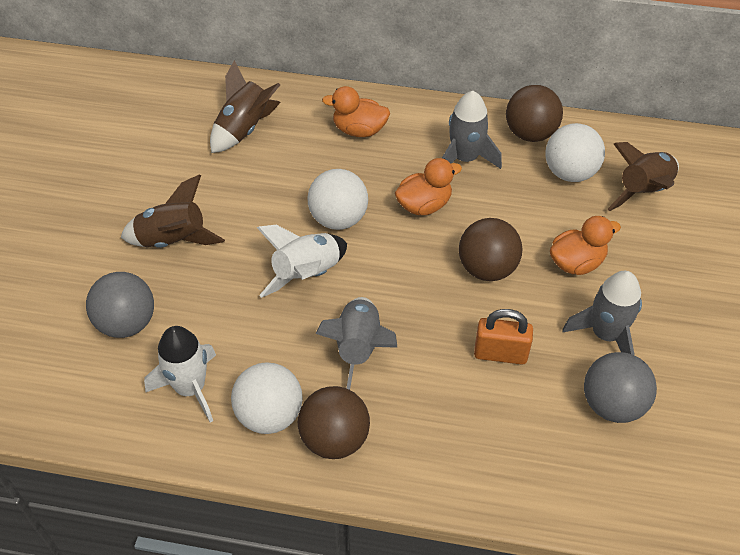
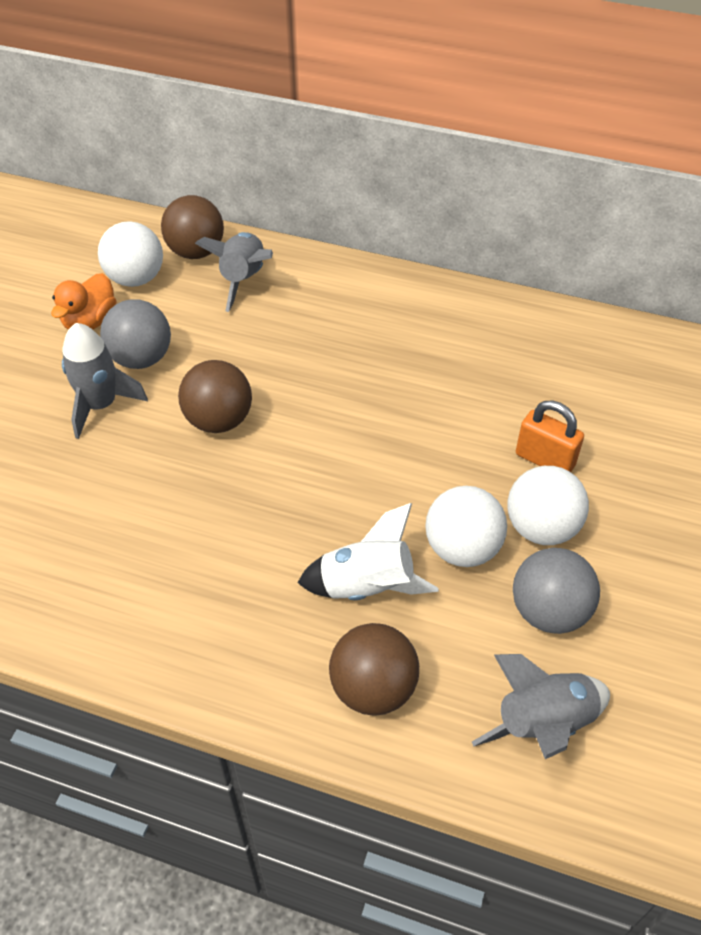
brown rocket: 3 -> 0
orange duck: 3 -> 1
white rocket: 2 -> 1

